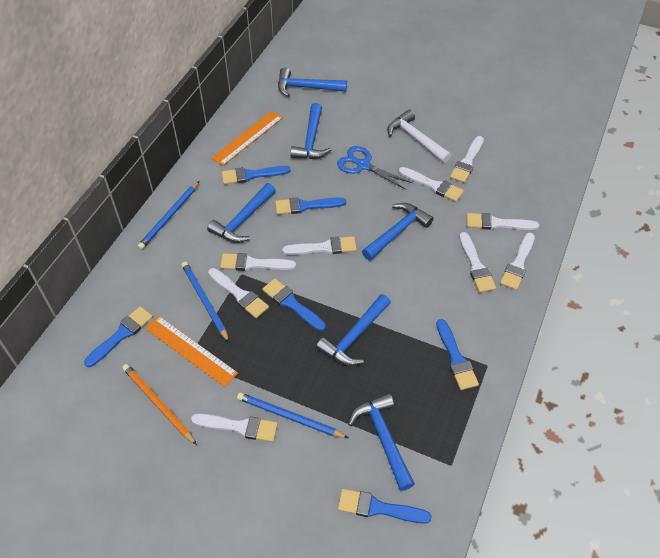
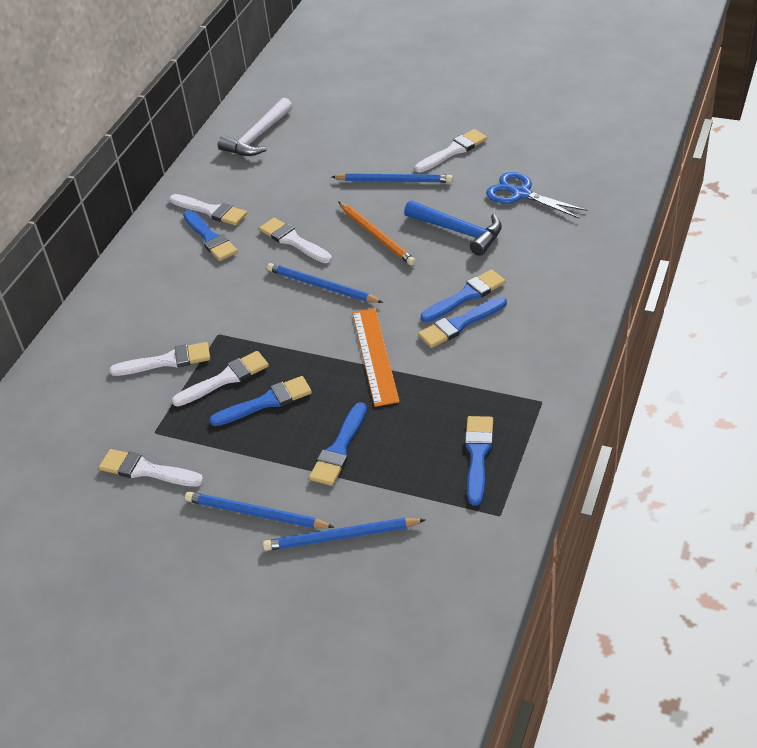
blue hammer: 6 -> 1
blue pencil: 3 -> 4
orange ruler: 2 -> 1
white brush: 9 -> 6

